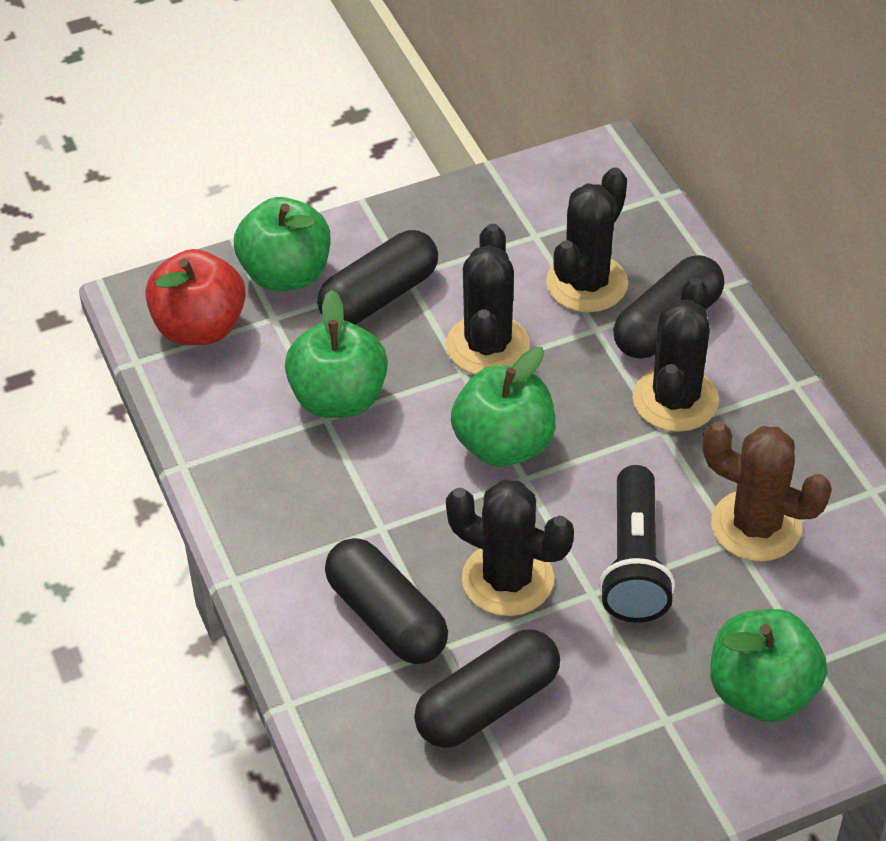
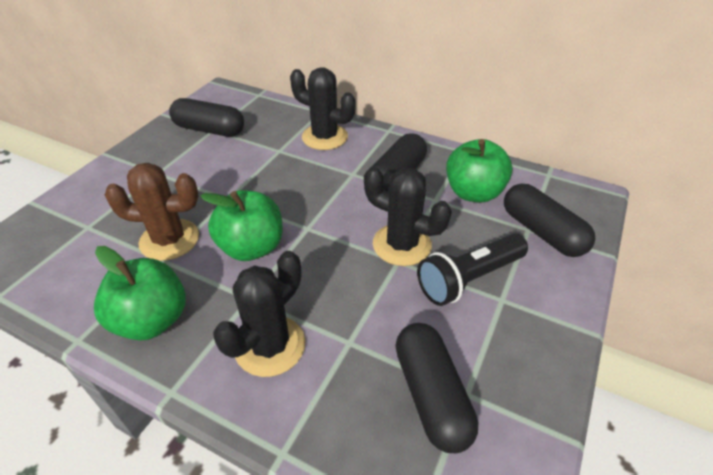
black cactus: 4 -> 3
green apple: 4 -> 3
red apple: 1 -> 0

